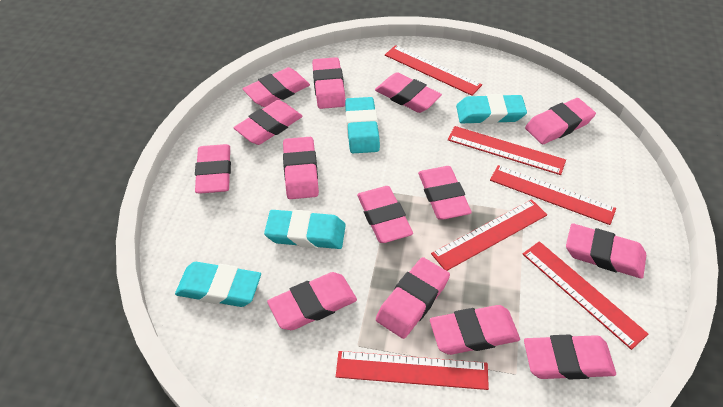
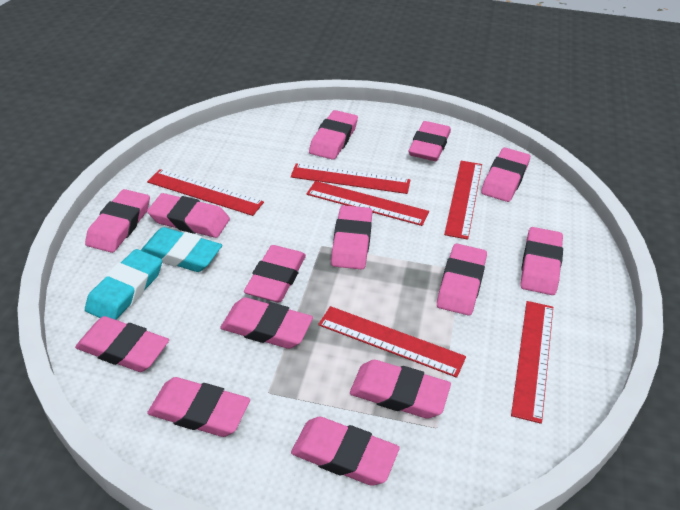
turquoise eraser: 4 -> 2

